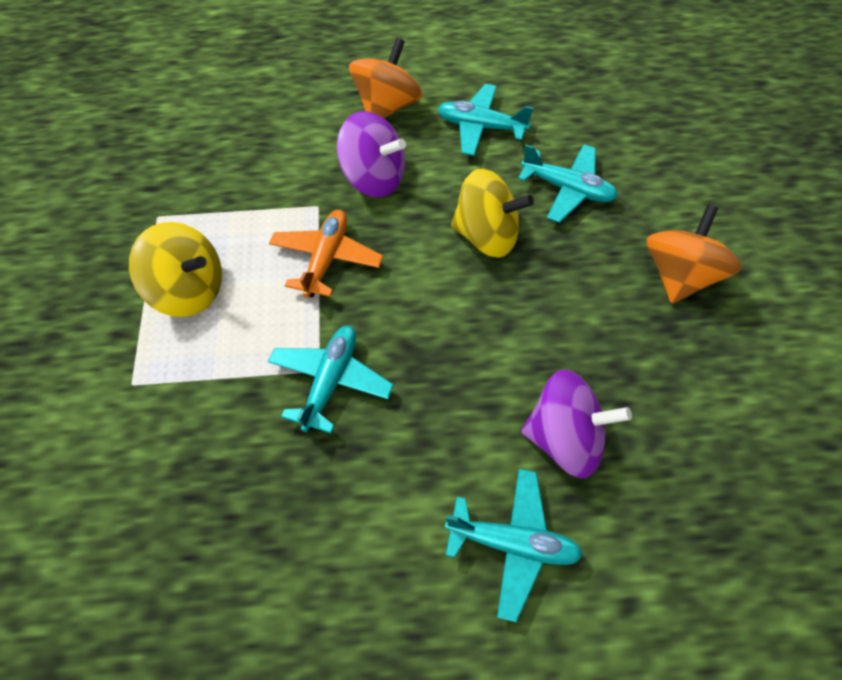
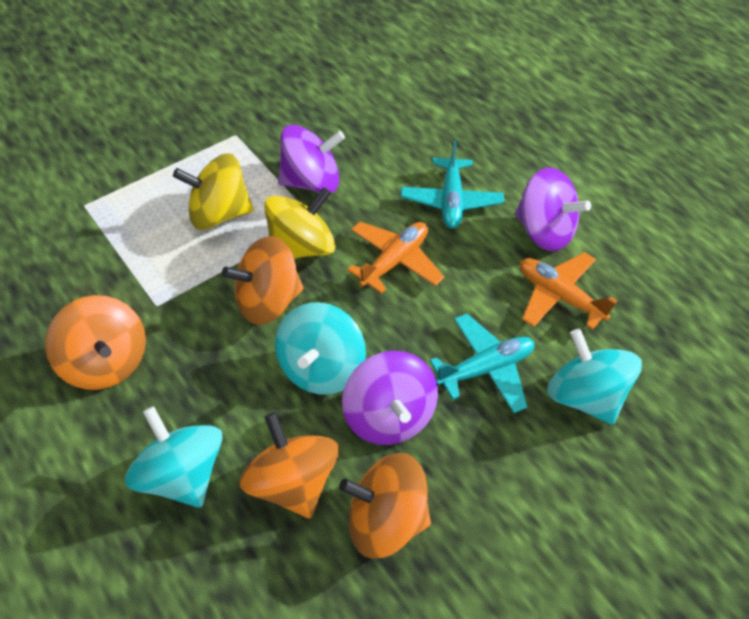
orange plane: 1 -> 2
orange spinning top: 2 -> 4
purple spinning top: 2 -> 3
turquoise plane: 4 -> 2
turquoise spinning top: 0 -> 3

